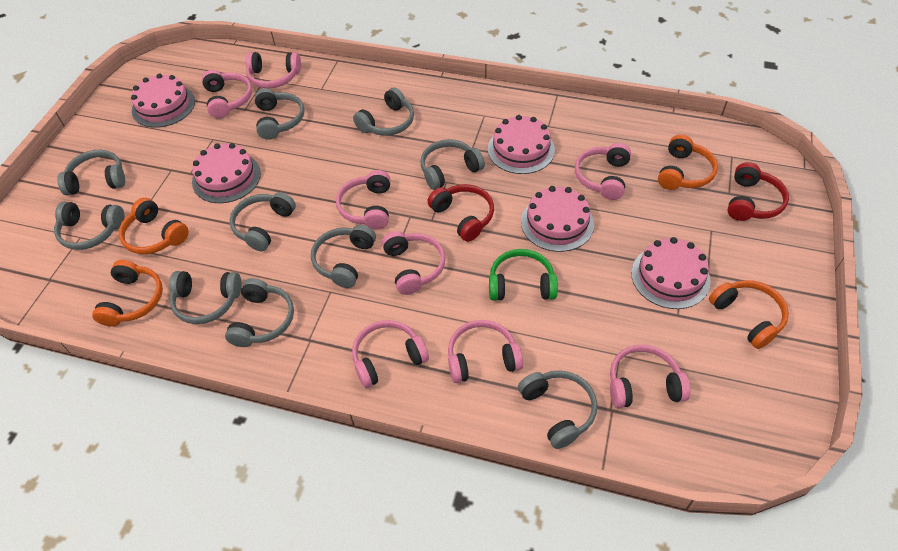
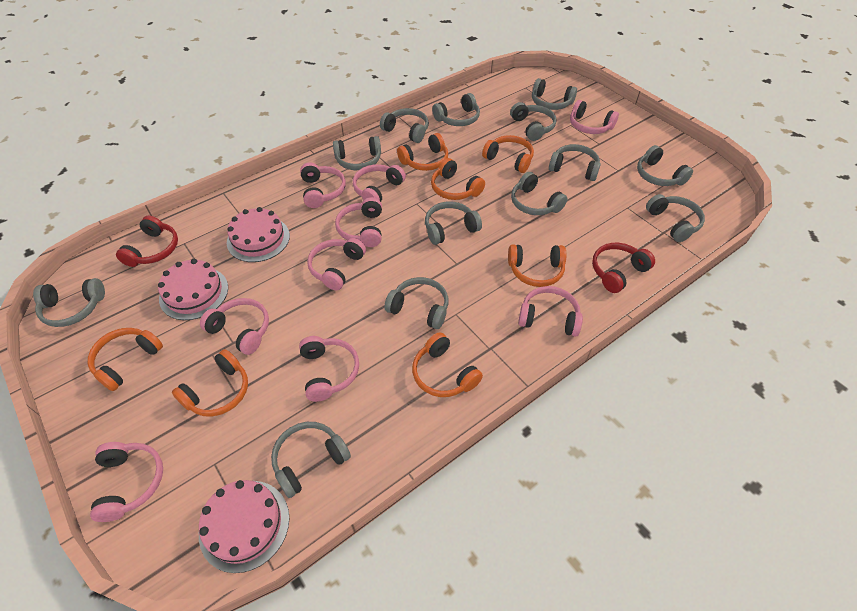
green headphones: 1 -> 0
grey headphones: 10 -> 13
orange headphones: 4 -> 7
pink cake: 5 -> 3
pink headphones: 8 -> 9

